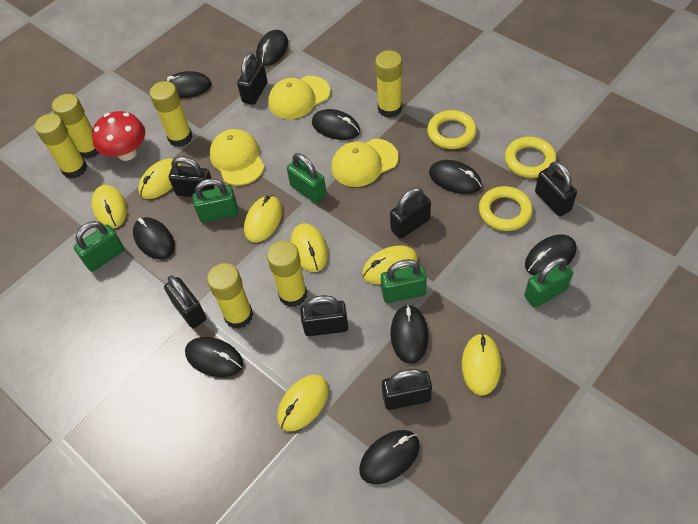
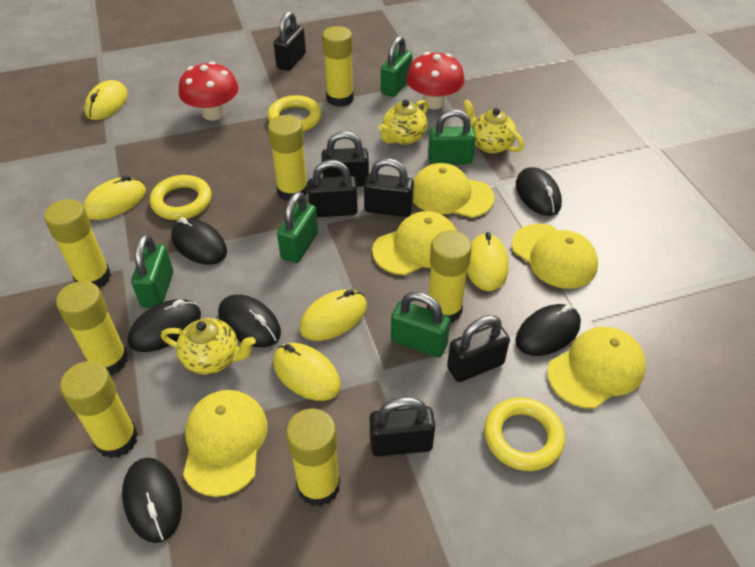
black mouse: 9 -> 6
black padlock: 7 -> 6
red mushroom: 1 -> 2
yellow cap: 3 -> 5
yellow glue stick: 6 -> 7
yellow mouse: 7 -> 5
yellow teapot: 0 -> 3

